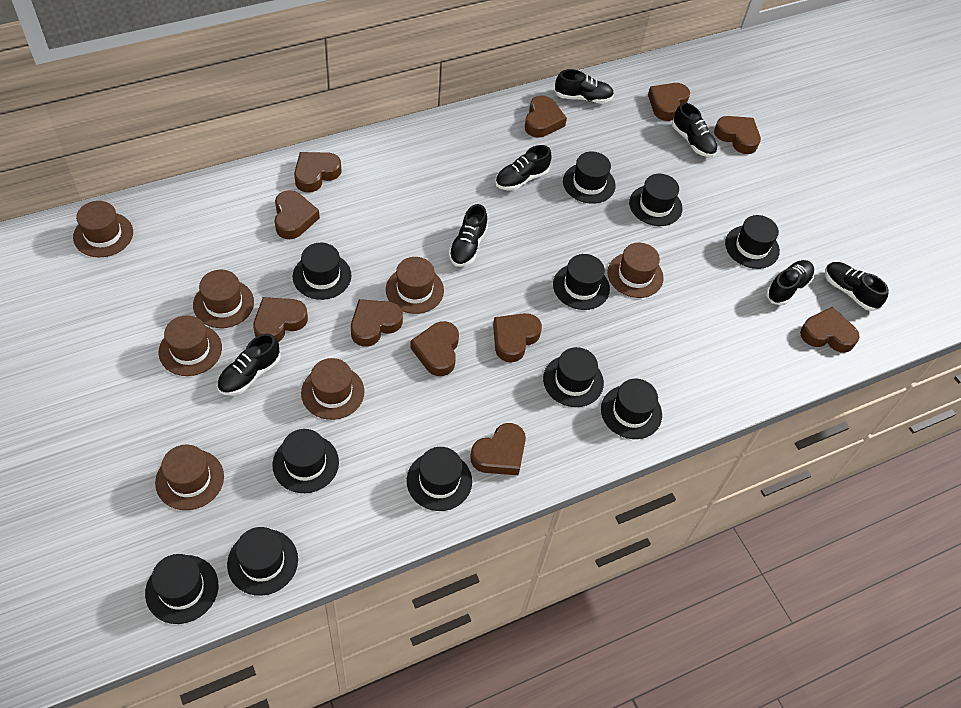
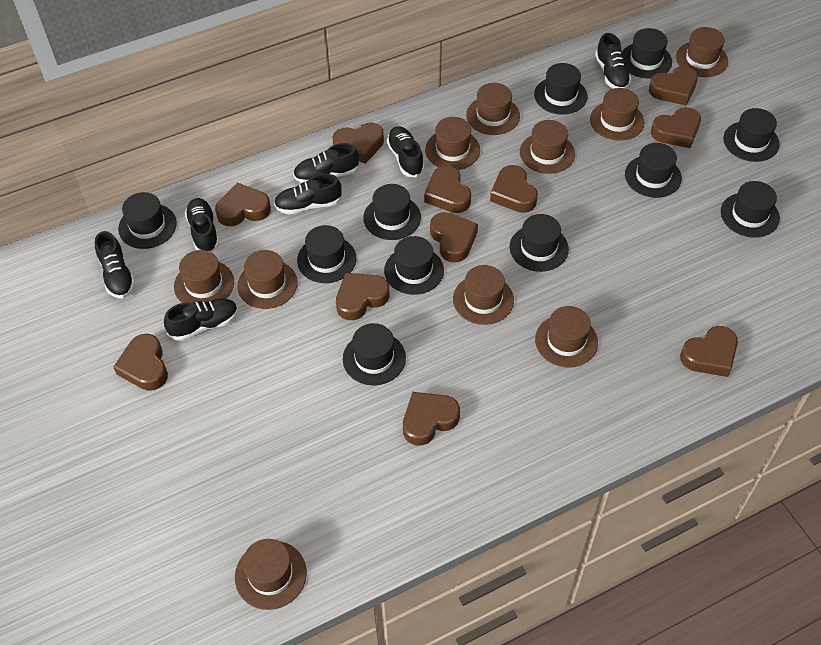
brown hat: 7 -> 10

